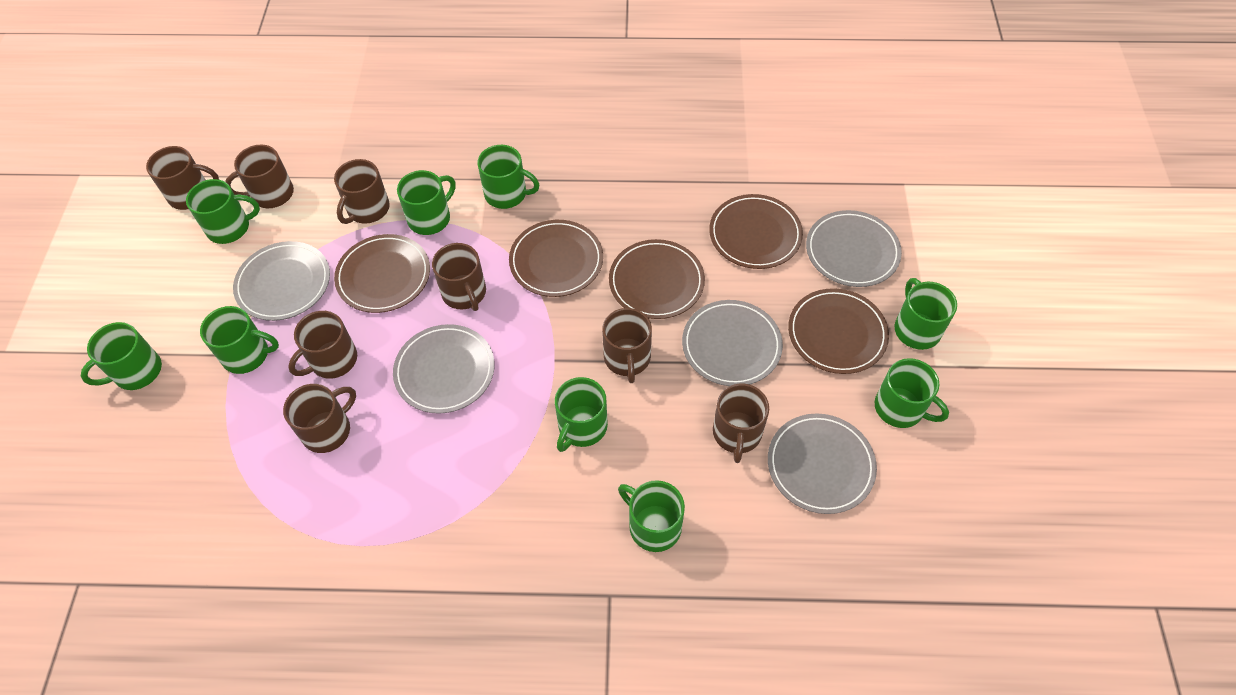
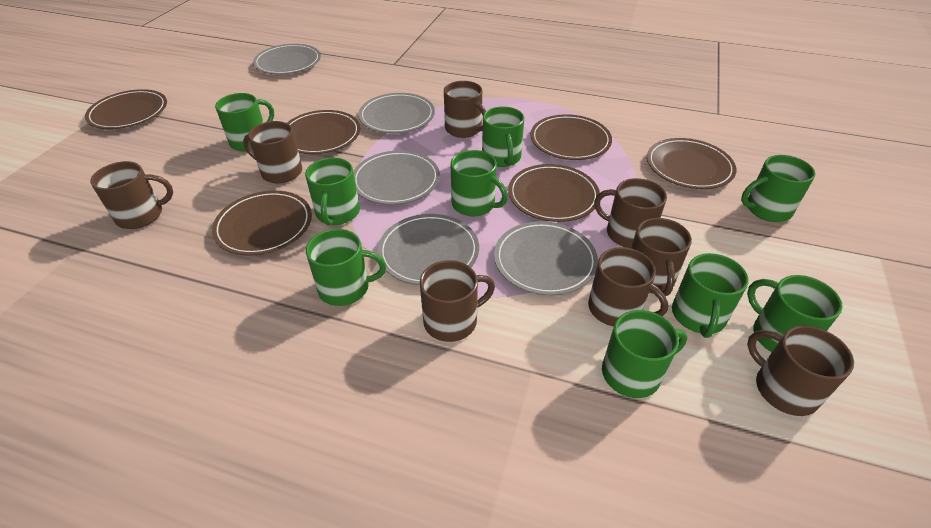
brown plate: 5 -> 6

